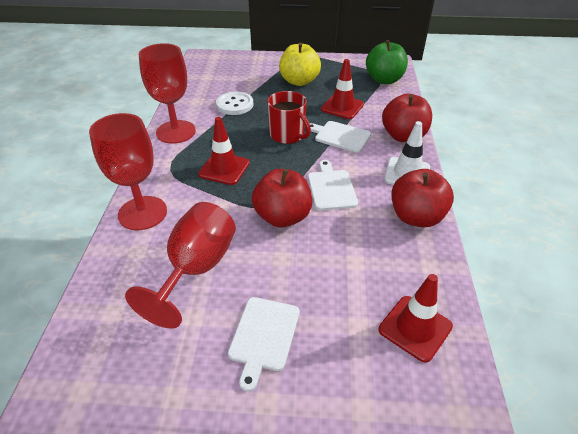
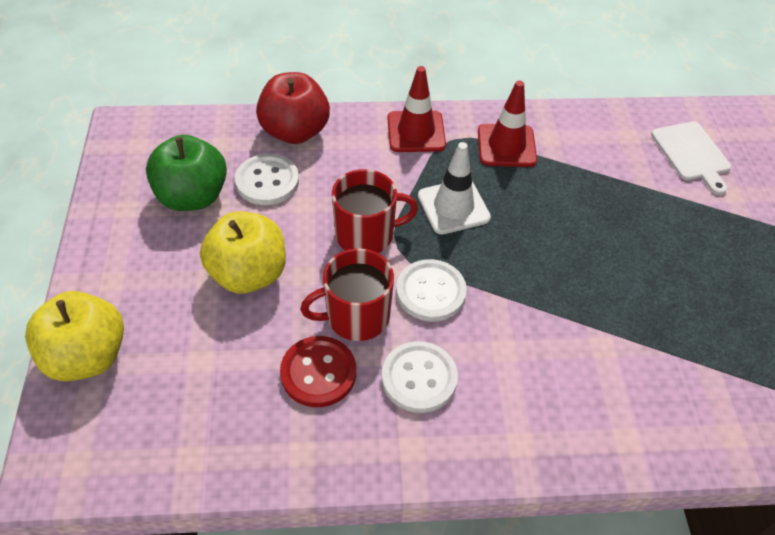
red apple: 3 -> 1
red button: 0 -> 1
red goblet: 3 -> 0
red mug: 1 -> 2
red traffic cone: 3 -> 2
white button: 1 -> 3
white cutting board: 3 -> 1
yellow apple: 1 -> 2

